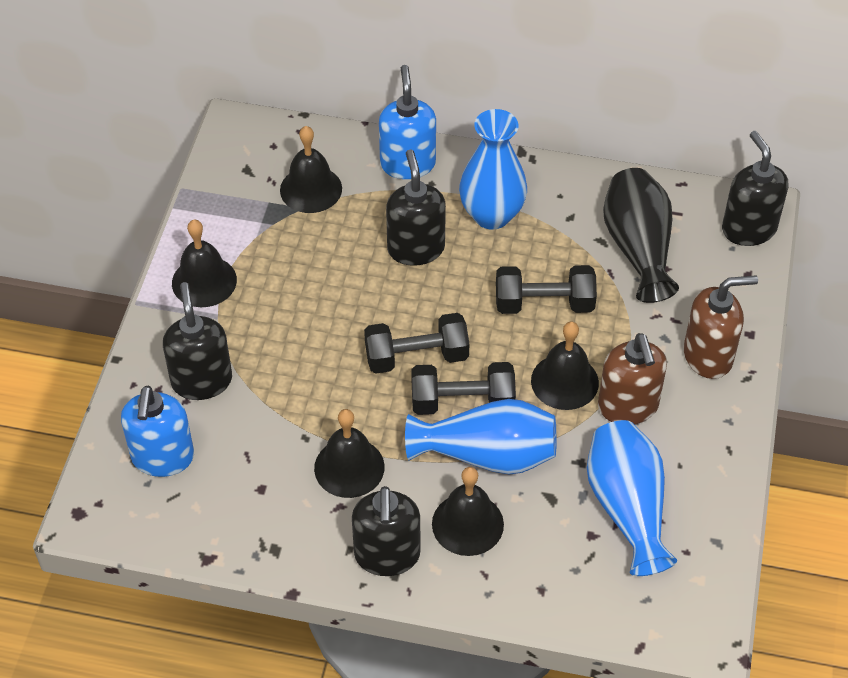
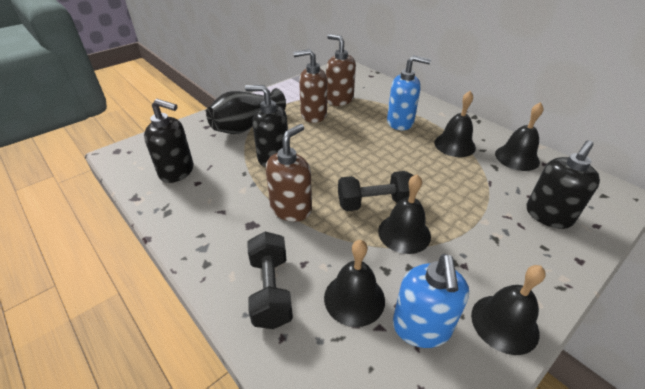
black dumbbell: 3 -> 2
black soap dispenser: 4 -> 3
blue vase: 3 -> 0
brown soap dispenser: 2 -> 3

